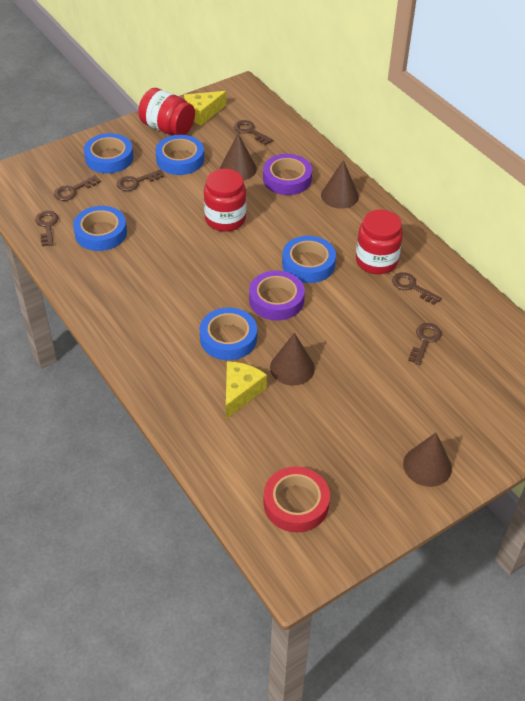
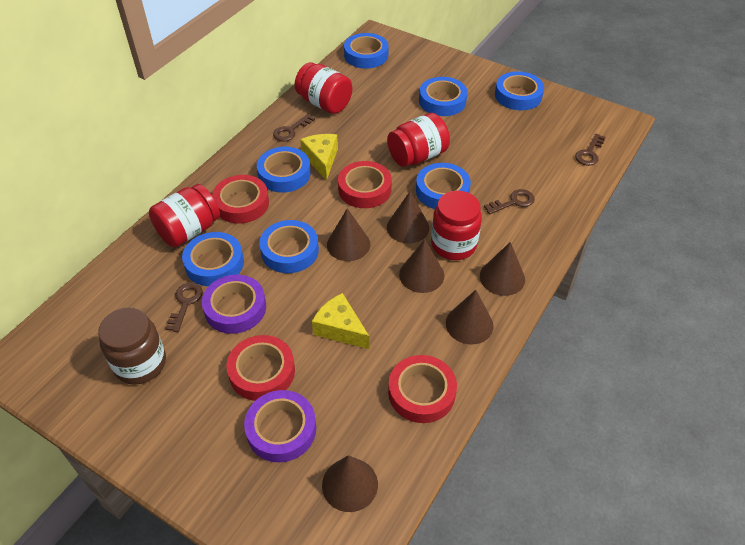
blue tape: 5 -> 7
brown cone: 4 -> 6
brown jar: 0 -> 1
brown key: 6 -> 4
red jar: 3 -> 4
red tape: 1 -> 4

